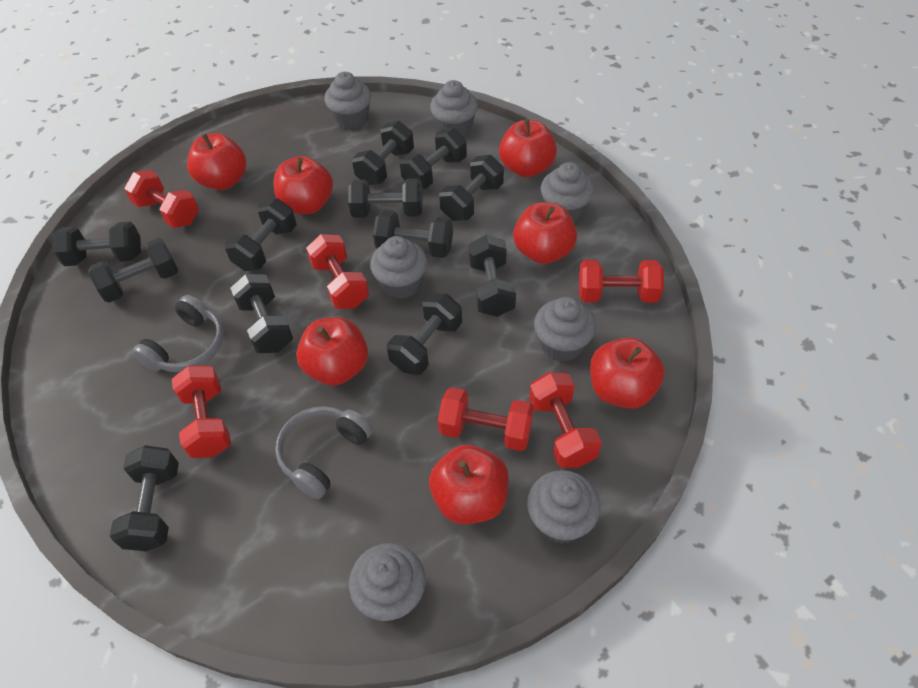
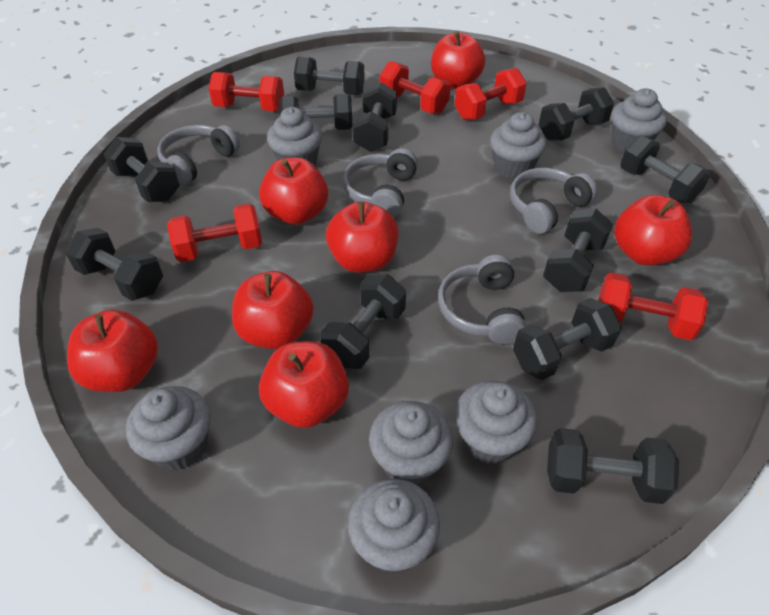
black dumbbell: 12 -> 11
grey headphones: 2 -> 4
red dumbbell: 6 -> 5

